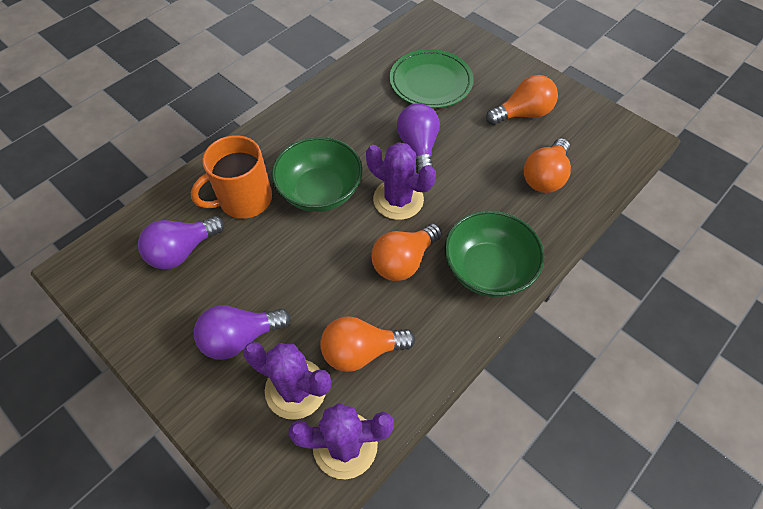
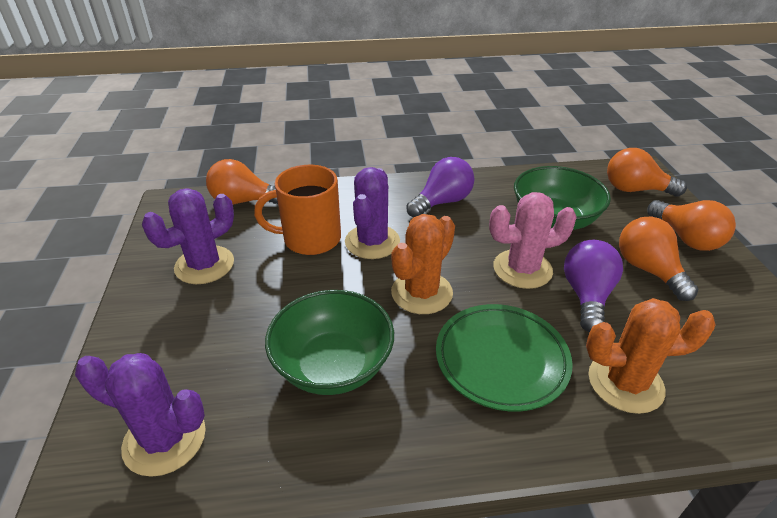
orange cactus: 0 -> 2
pink cactus: 0 -> 1
purple light bulb: 3 -> 2

